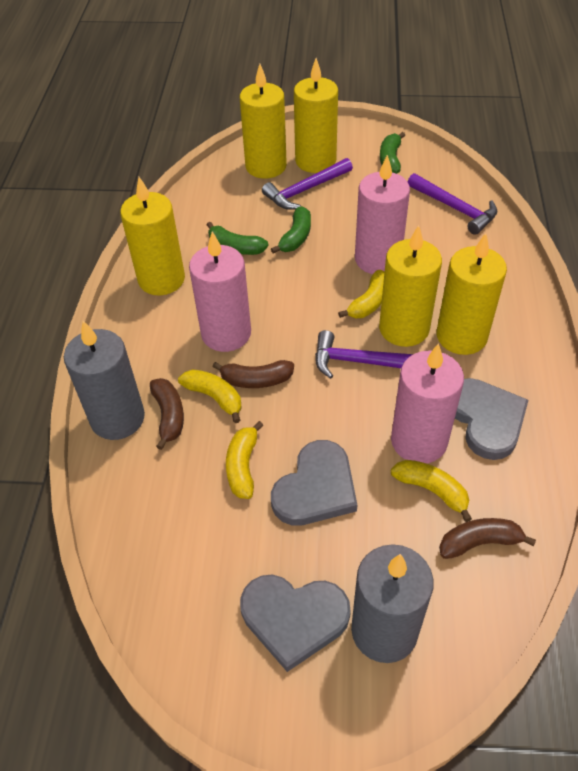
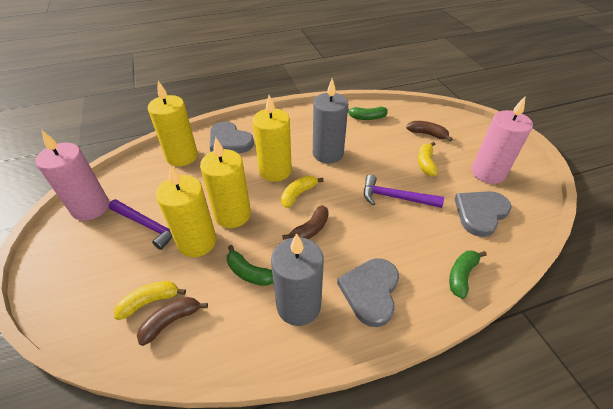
pink candle: 3 -> 2
purple hammer: 3 -> 2
yellow banana: 4 -> 3
yellow candle: 5 -> 4

